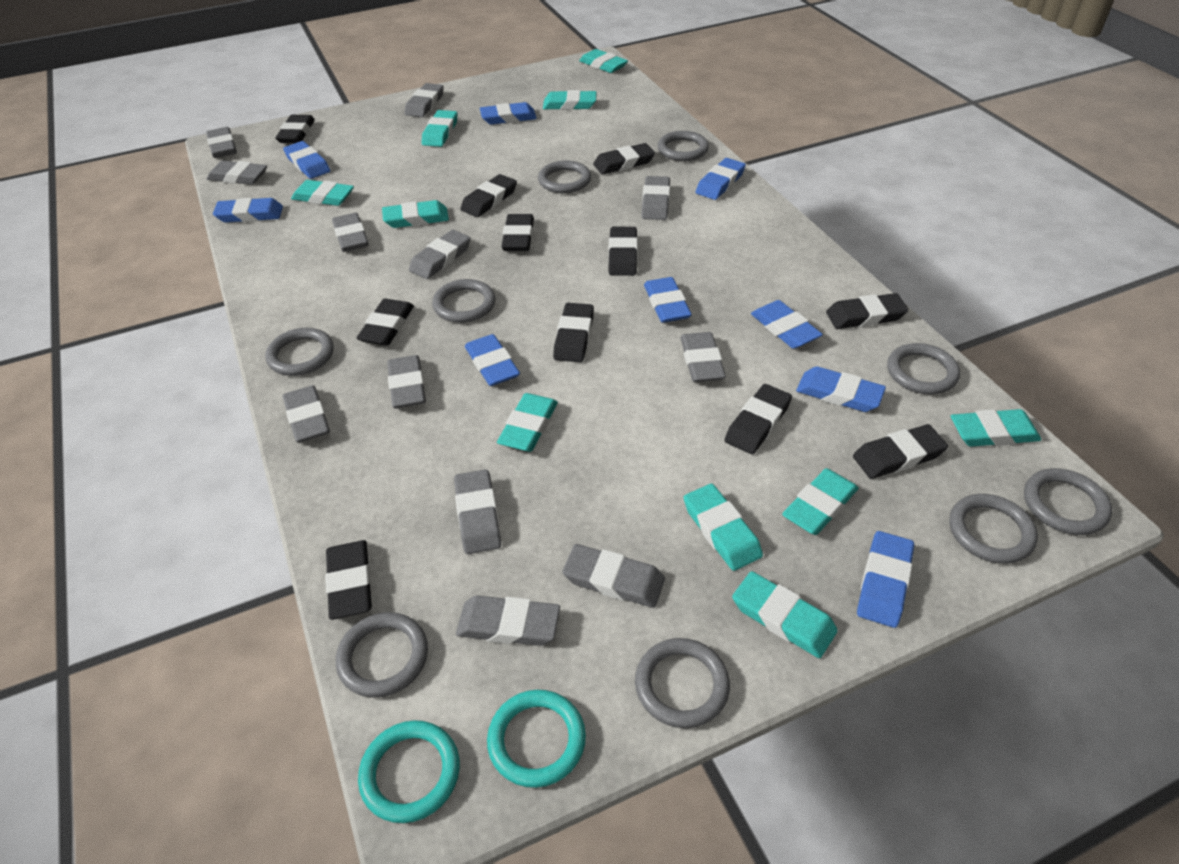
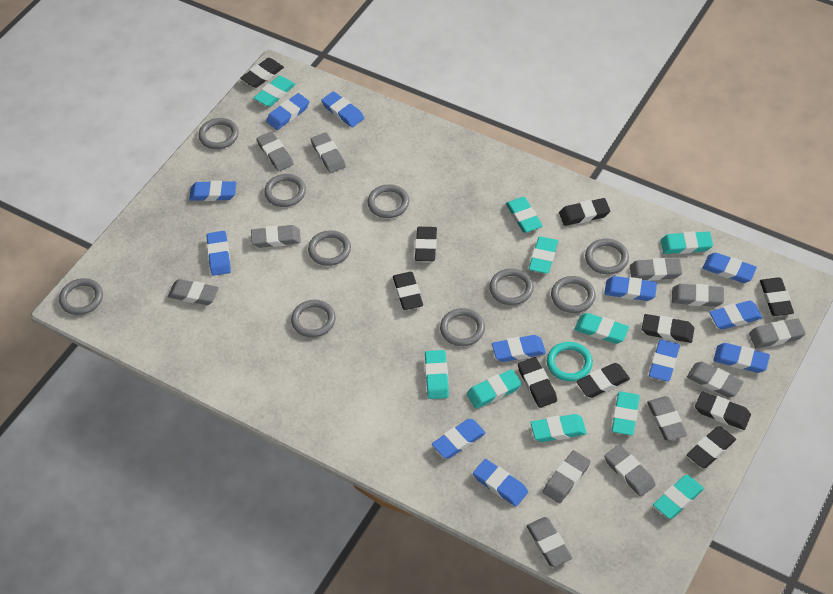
black eraser: 11 -> 10
blue eraser: 9 -> 12
grey ring: 9 -> 10
turquoise ring: 2 -> 1

